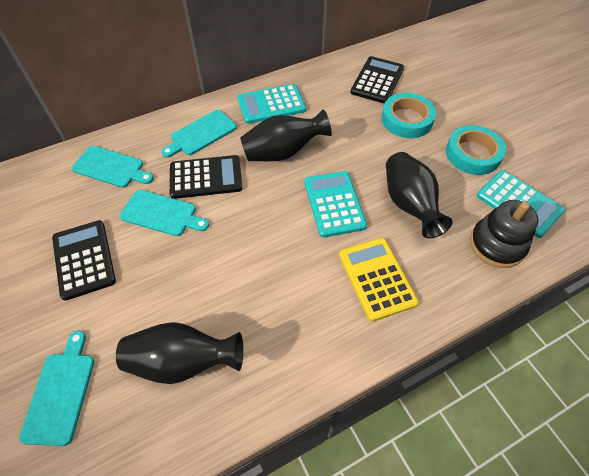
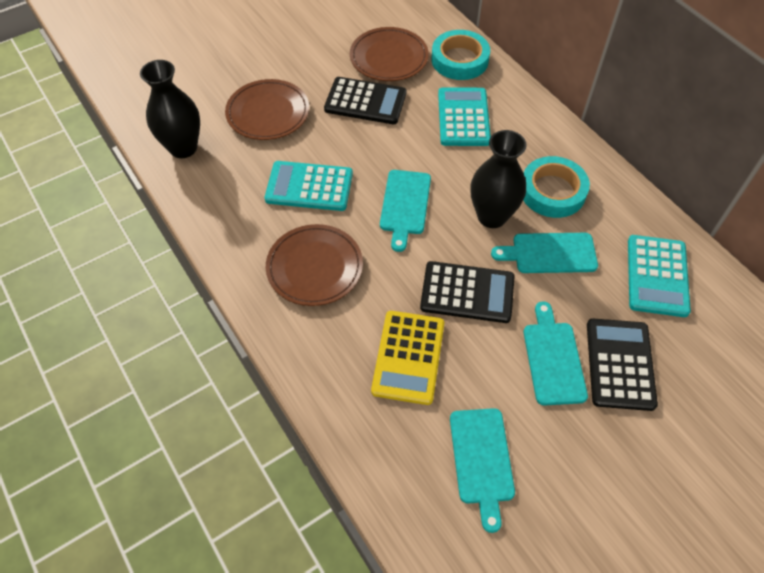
black stacking toy: 1 -> 0
black vase: 3 -> 2
brown plate: 0 -> 3

